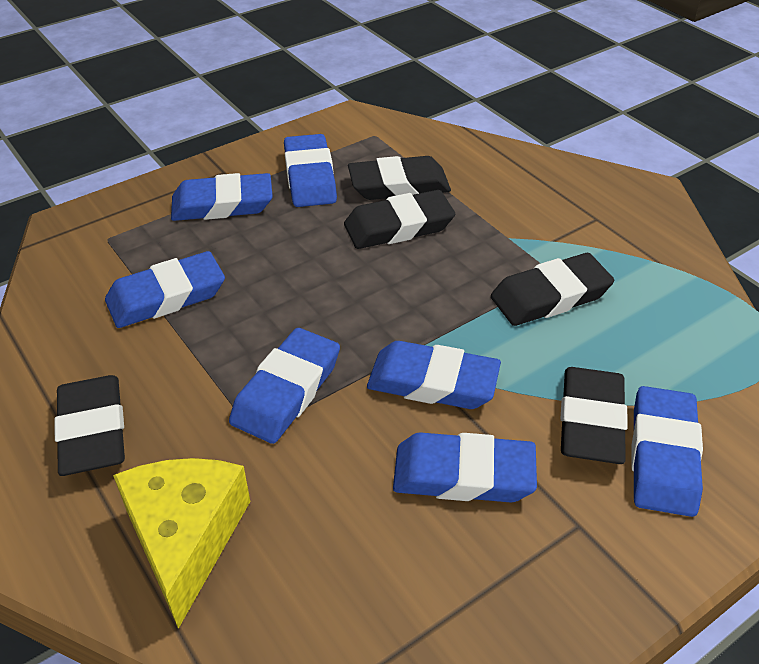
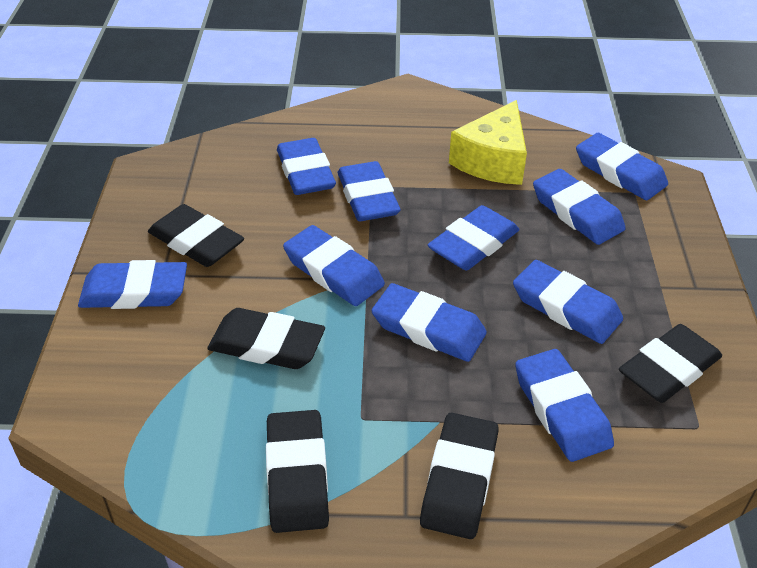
blue eraser: 7 -> 10

